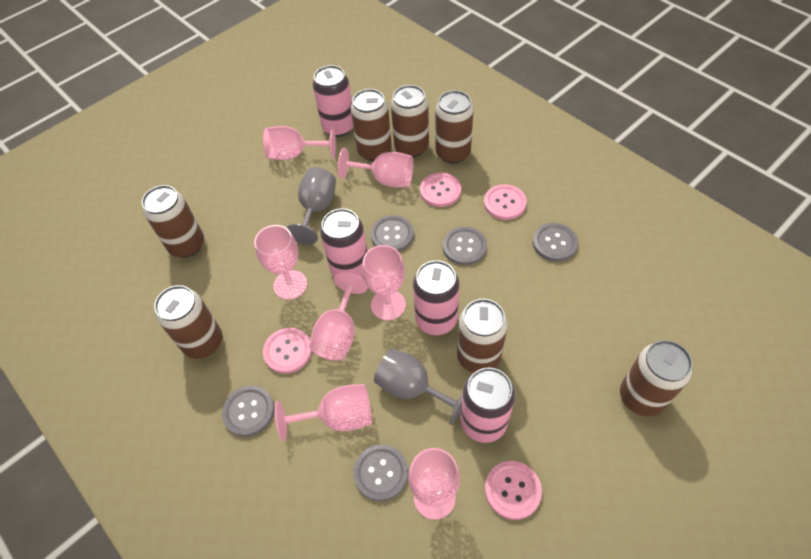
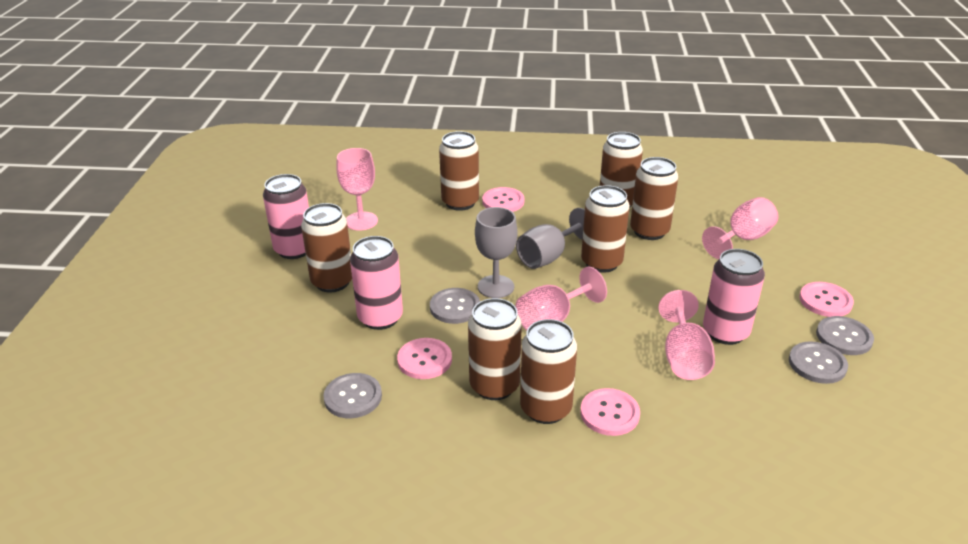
grey button: 5 -> 4
pink can: 4 -> 3
pink goblet: 7 -> 4

